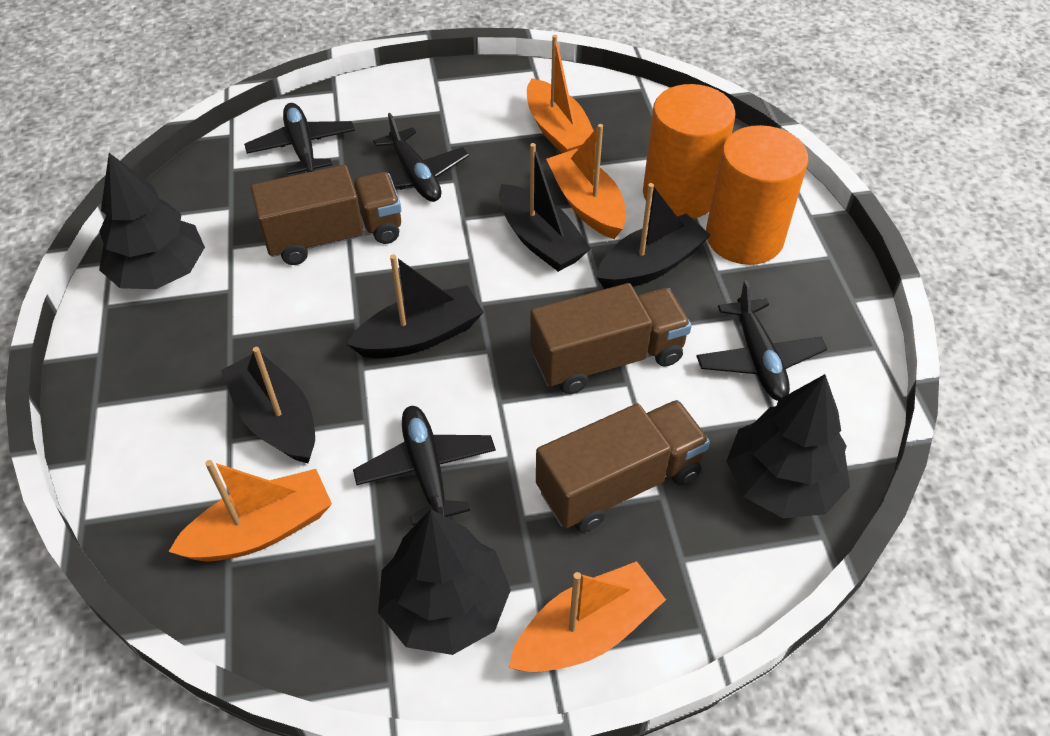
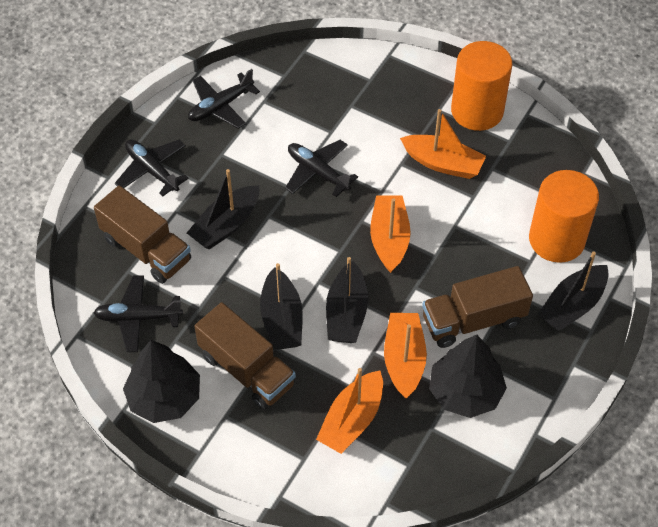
black tree: 3 -> 2

